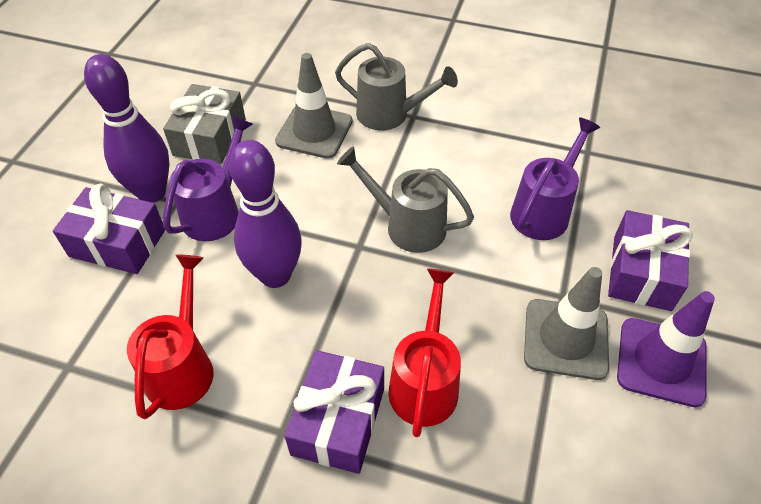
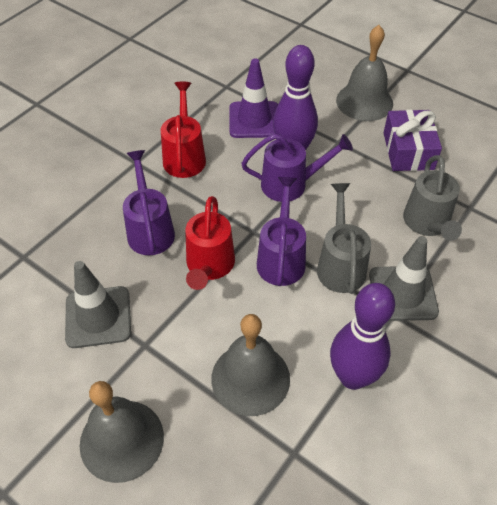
grey bell: 0 -> 3
grey gift: 1 -> 0
purple gift: 3 -> 1
purple watering can: 2 -> 3

